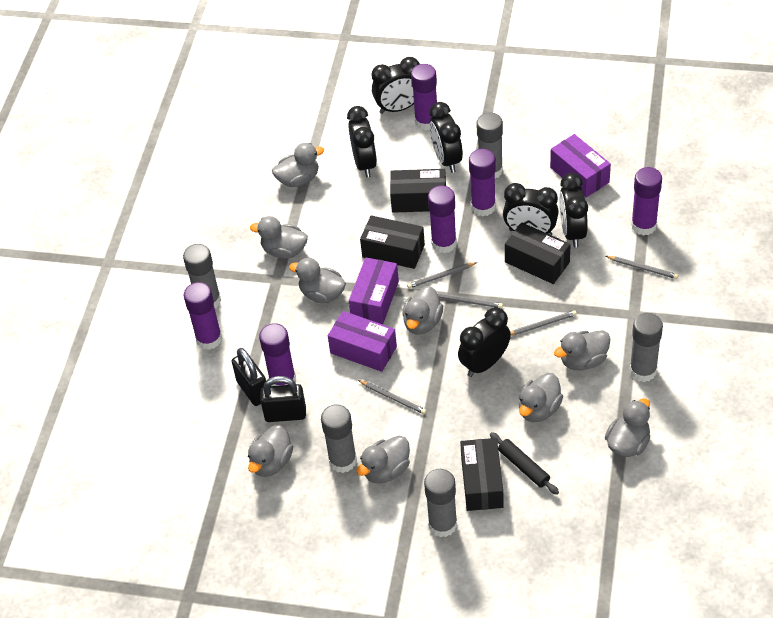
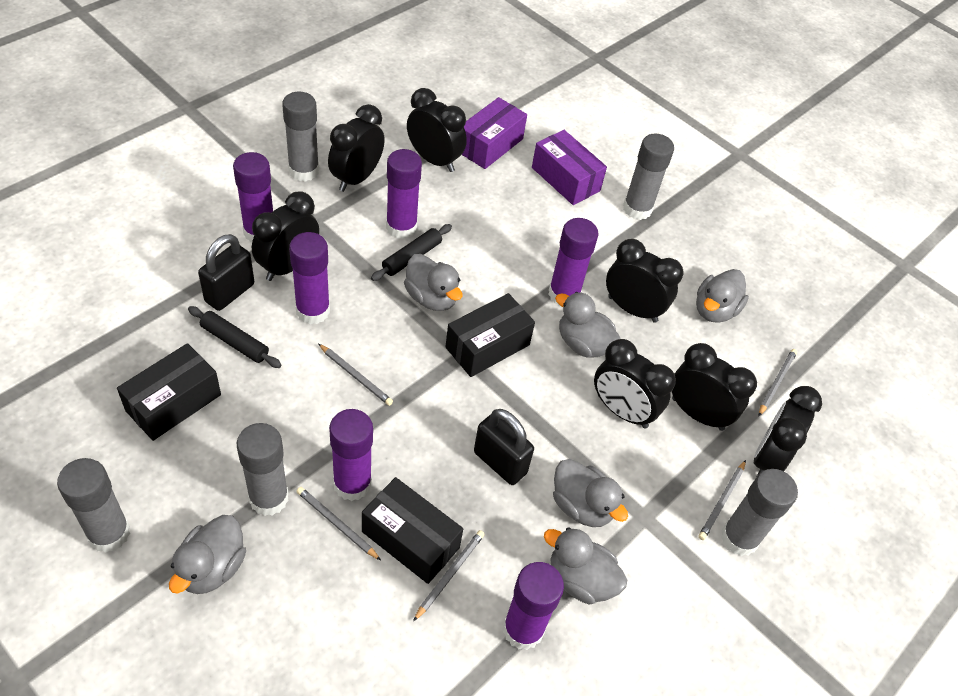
black box: 4 -> 3
black clock: 6 -> 7
black rolling pin: 1 -> 2
grey duck: 9 -> 6
purple box: 3 -> 2

